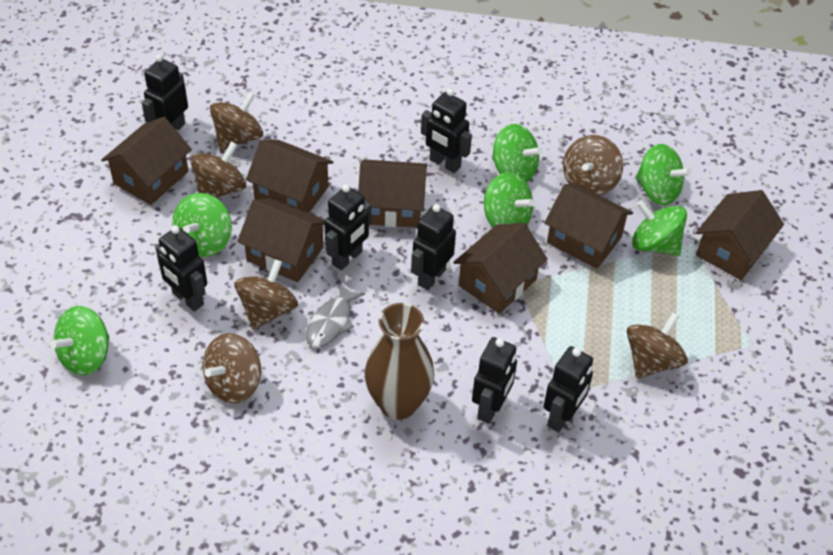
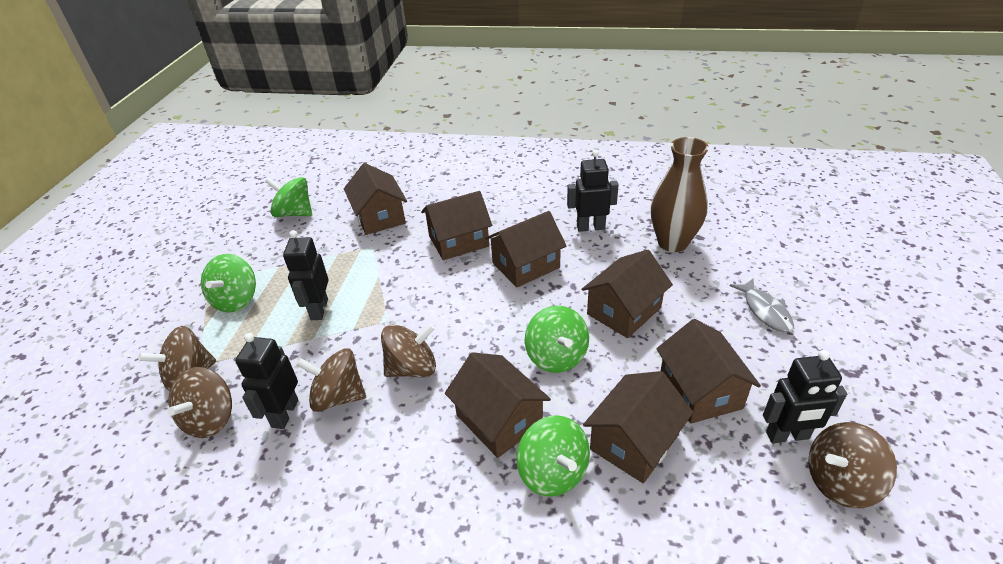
black robot: 7 -> 4
brown spinning top: 6 -> 5
green spinning top: 6 -> 4

